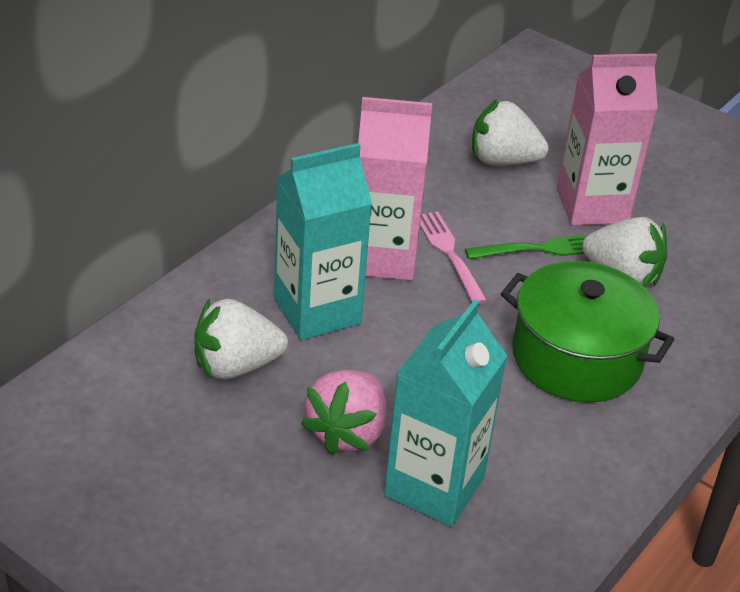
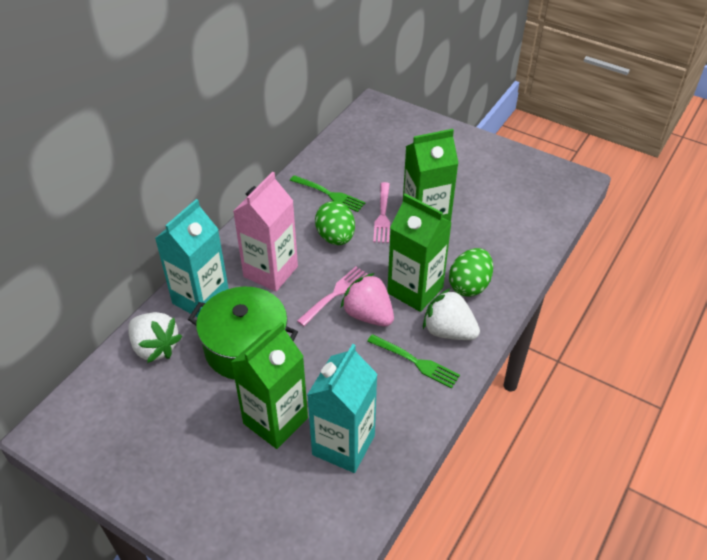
green carton: 0 -> 3
green egg: 0 -> 2
green fork: 1 -> 2
pink carton: 2 -> 1
pink fork: 1 -> 2
white strawberry: 3 -> 2

